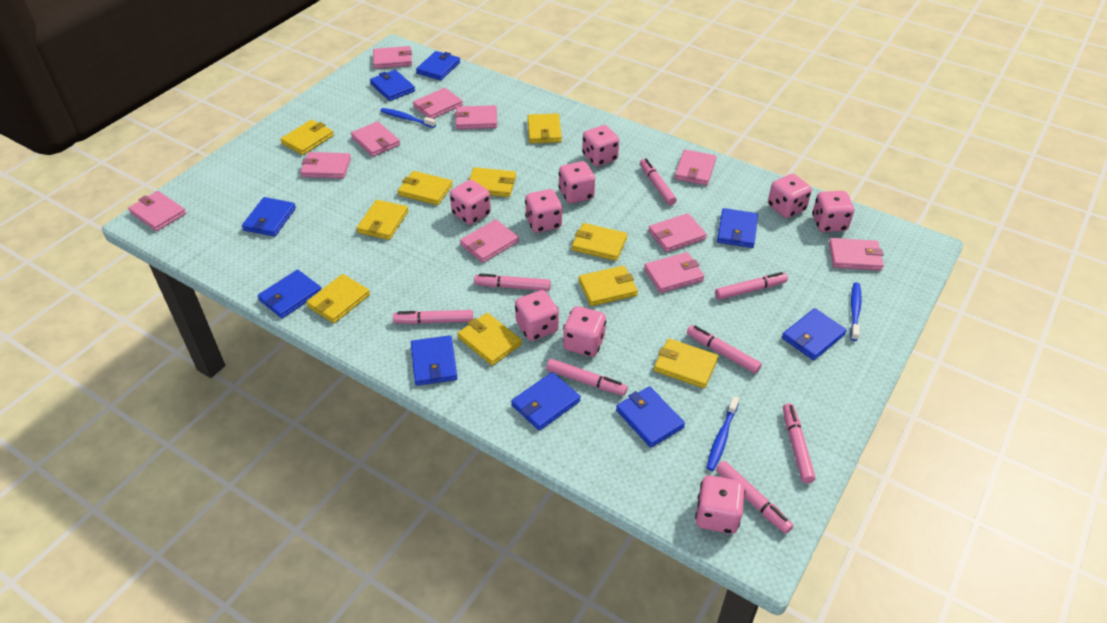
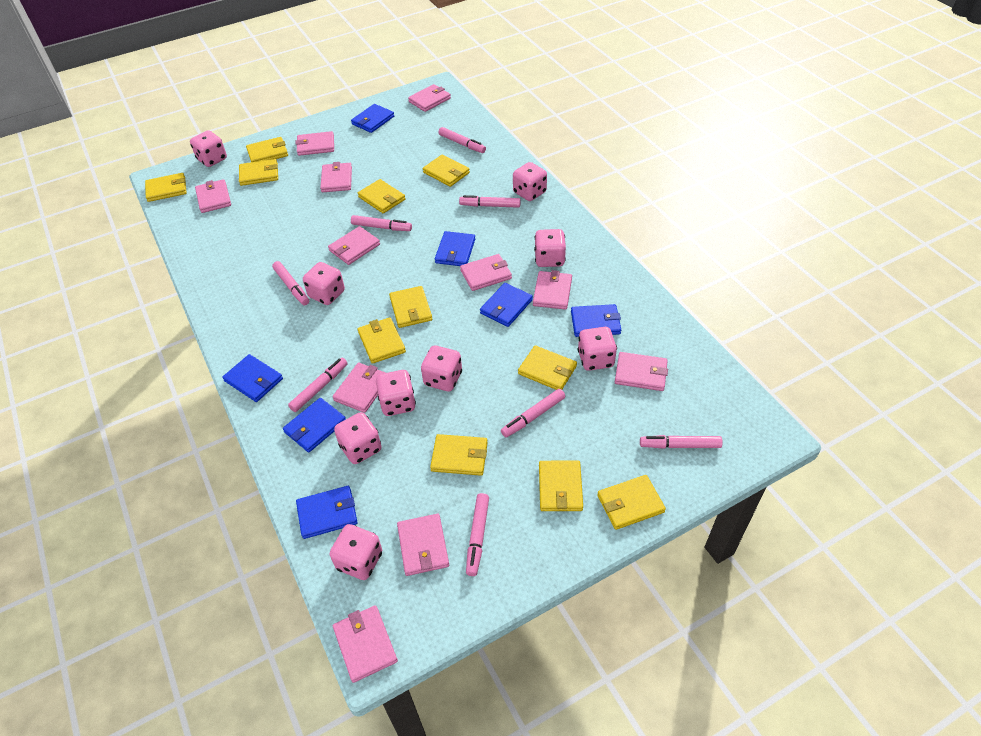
blue toothbrush: 3 -> 0
blue wallet: 9 -> 7
yellow wallet: 10 -> 11

